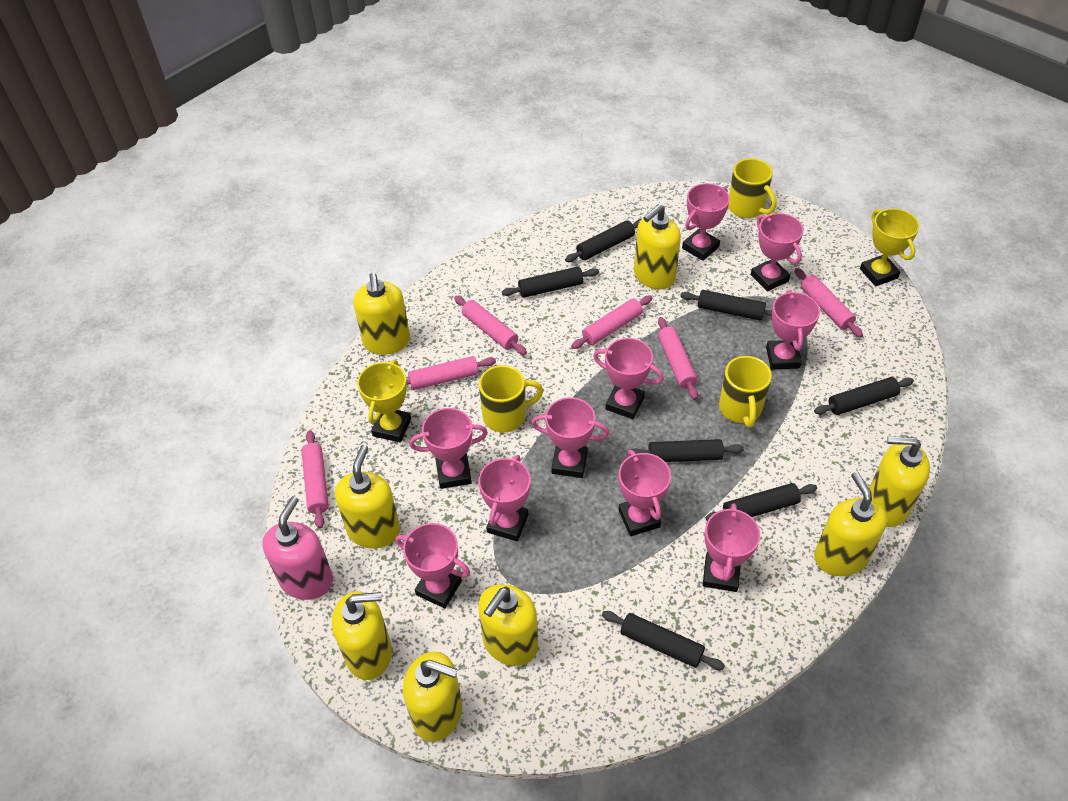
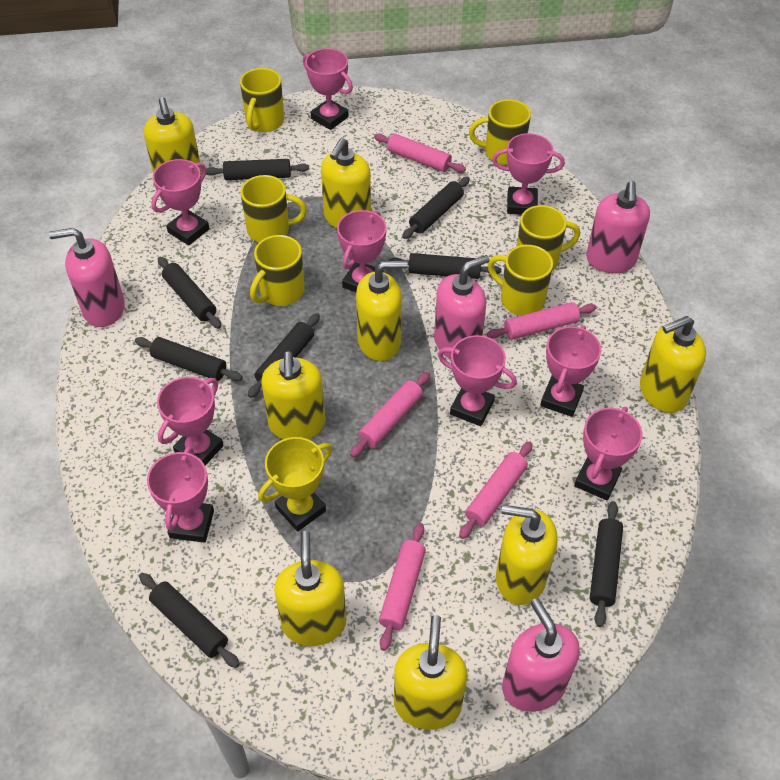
black rolling pin: 7 -> 8
pink rolling pin: 6 -> 5
pink soap dispenser: 1 -> 4
pink trophy: 10 -> 9
yellow mug: 3 -> 6
yellow trophy: 2 -> 1

